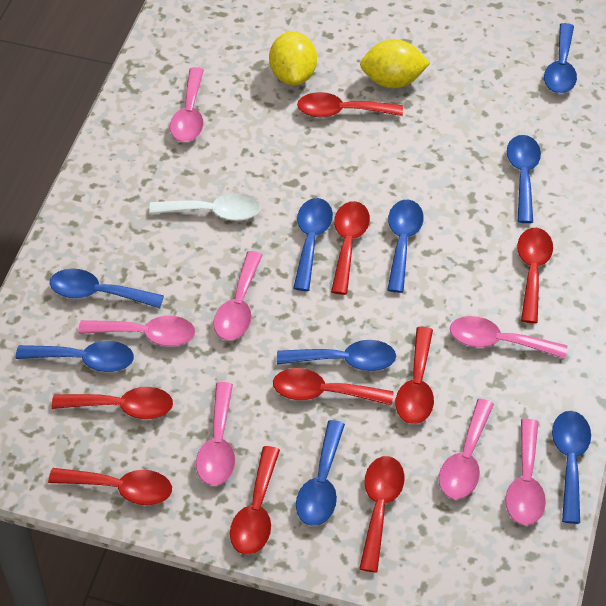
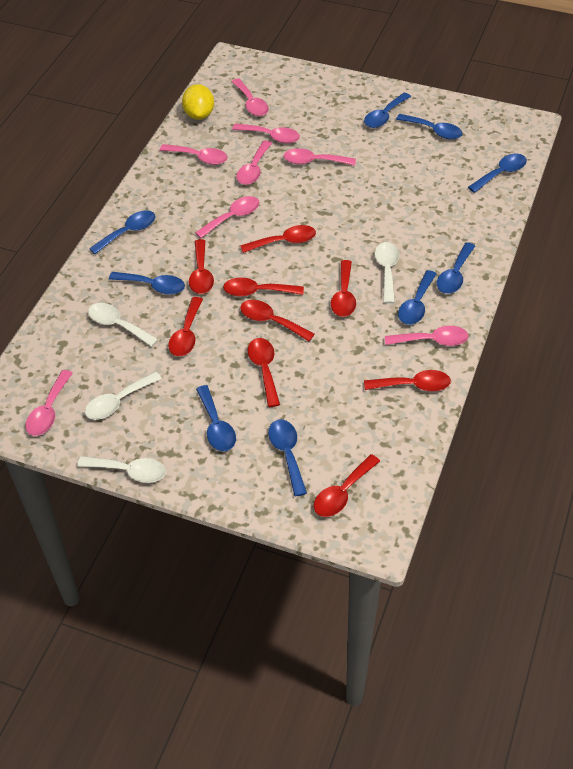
pink spoon: 7 -> 8
white spoon: 1 -> 4
yellow lemon: 2 -> 1

